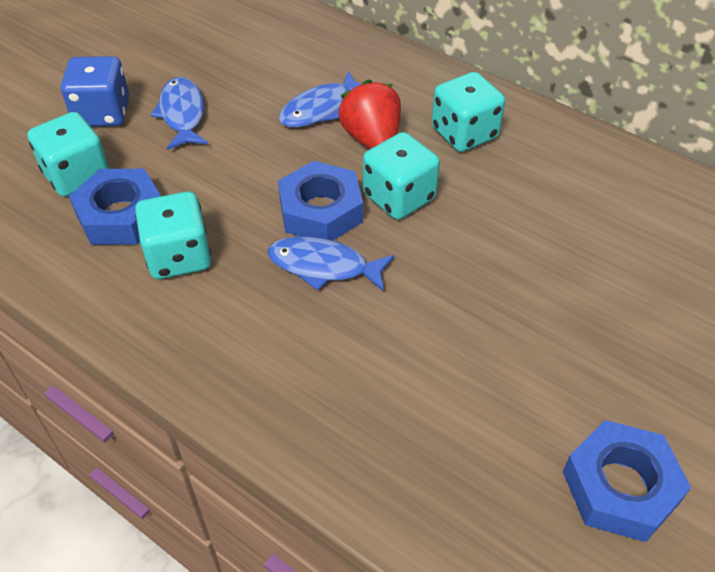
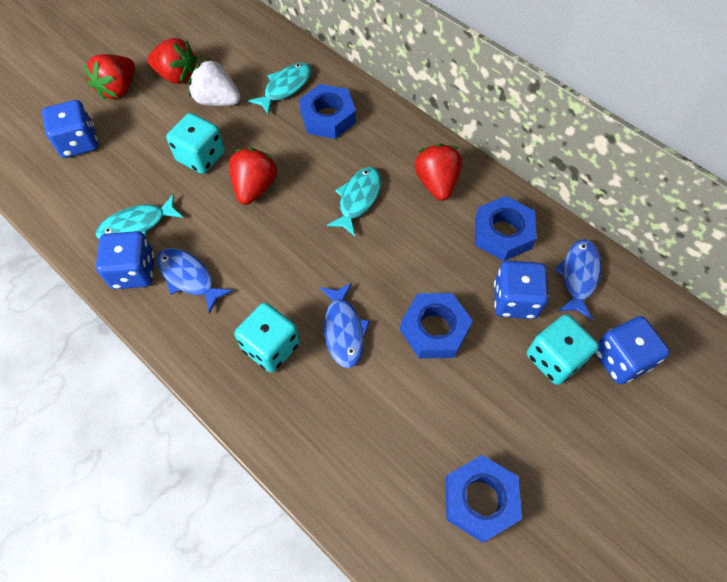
blue dice: 1 -> 4
blue nut: 3 -> 4
red strawberry: 1 -> 4
turquoise dice: 4 -> 3
turquoise fish: 0 -> 3
white strawberry: 0 -> 1

